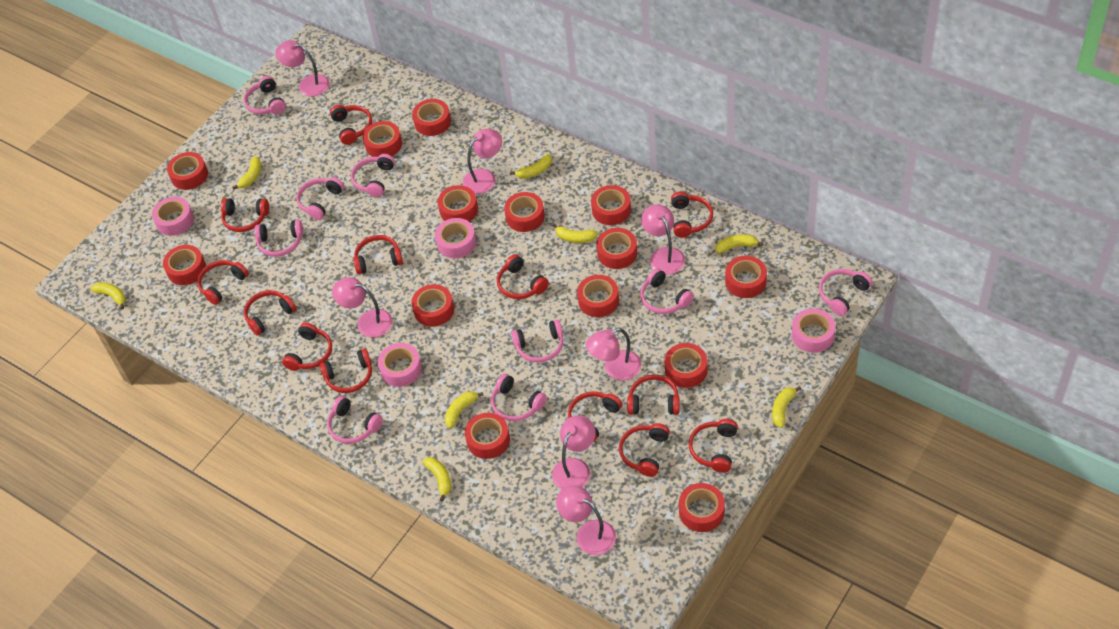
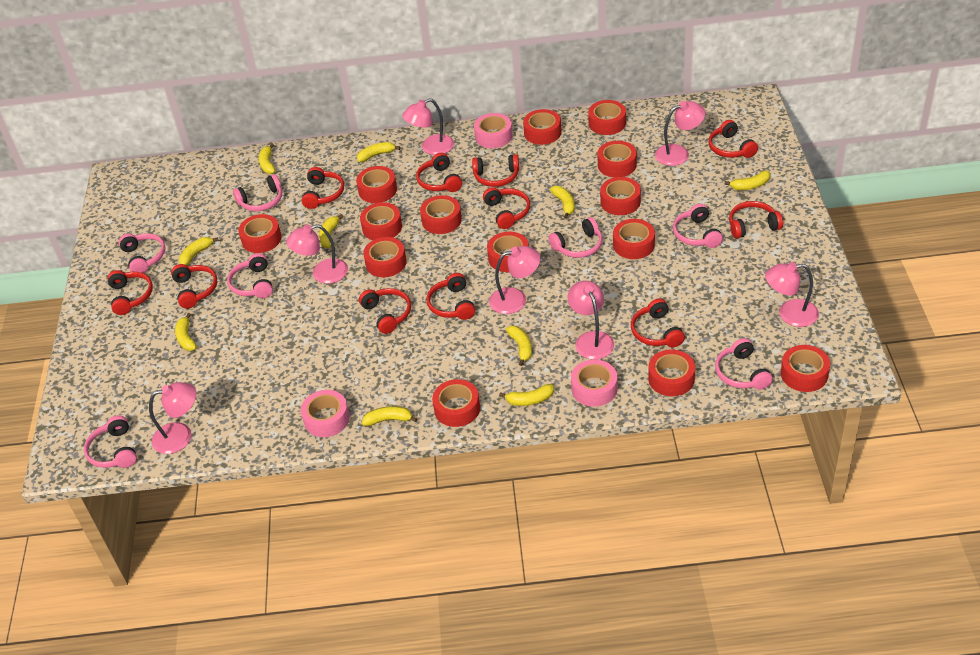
pink headphones: 9 -> 7
pink tape: 4 -> 3
red headphones: 13 -> 11
yellow banana: 8 -> 10

